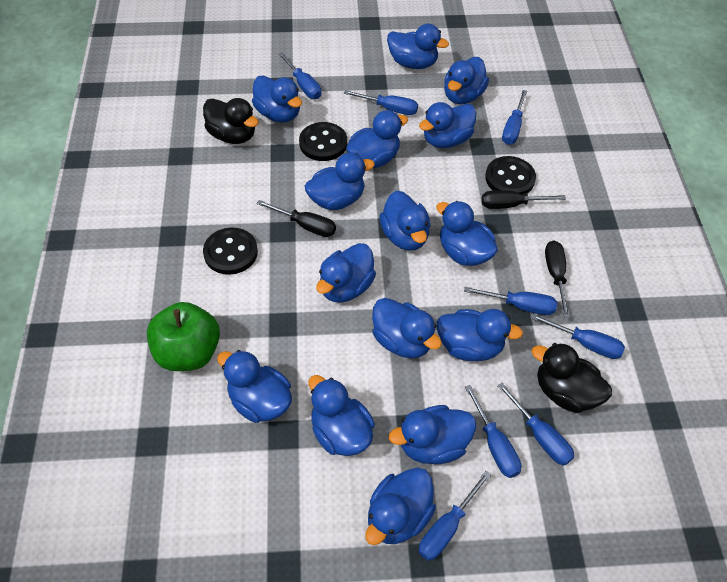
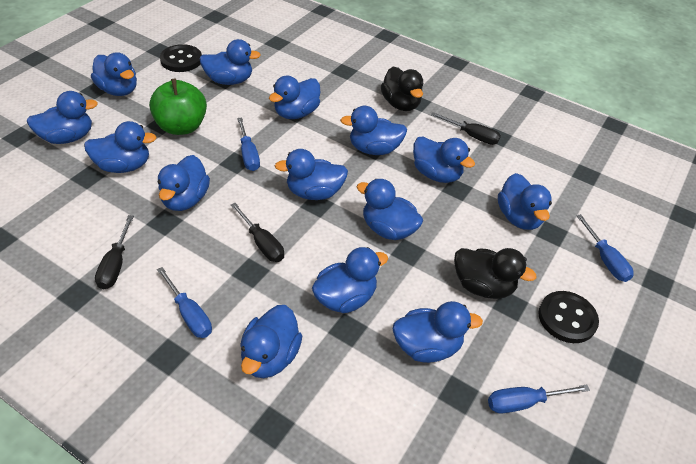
black button: 3 -> 2
blue duck: 15 -> 14
blue screwdriver: 8 -> 4

